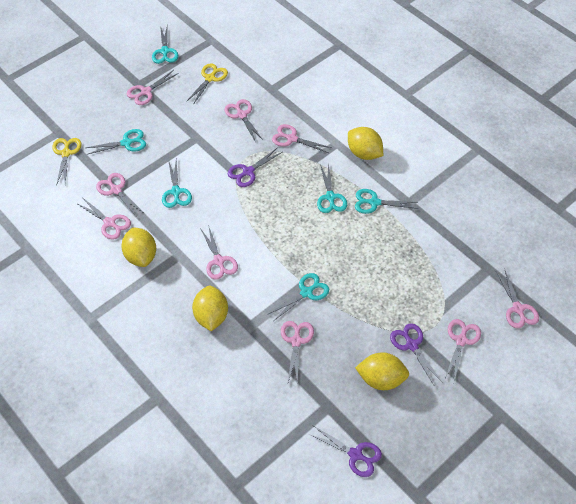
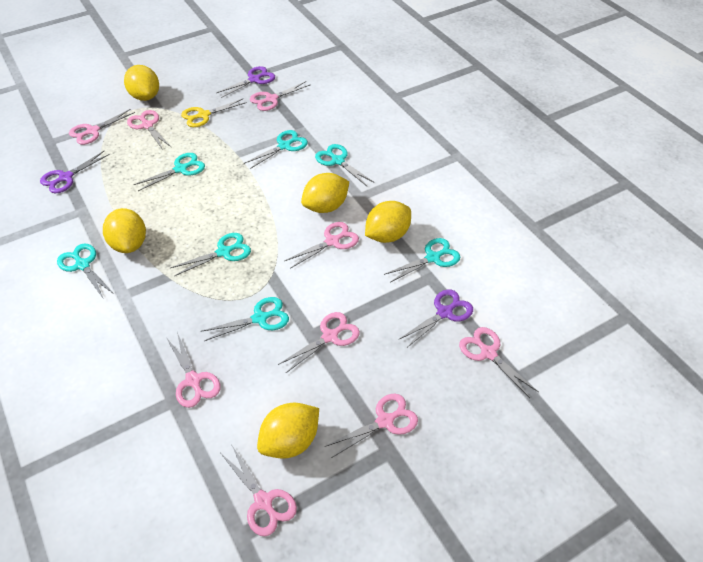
turquoise scissors: 6 -> 7
yellow lemon: 4 -> 5
yellow scissors: 2 -> 1

